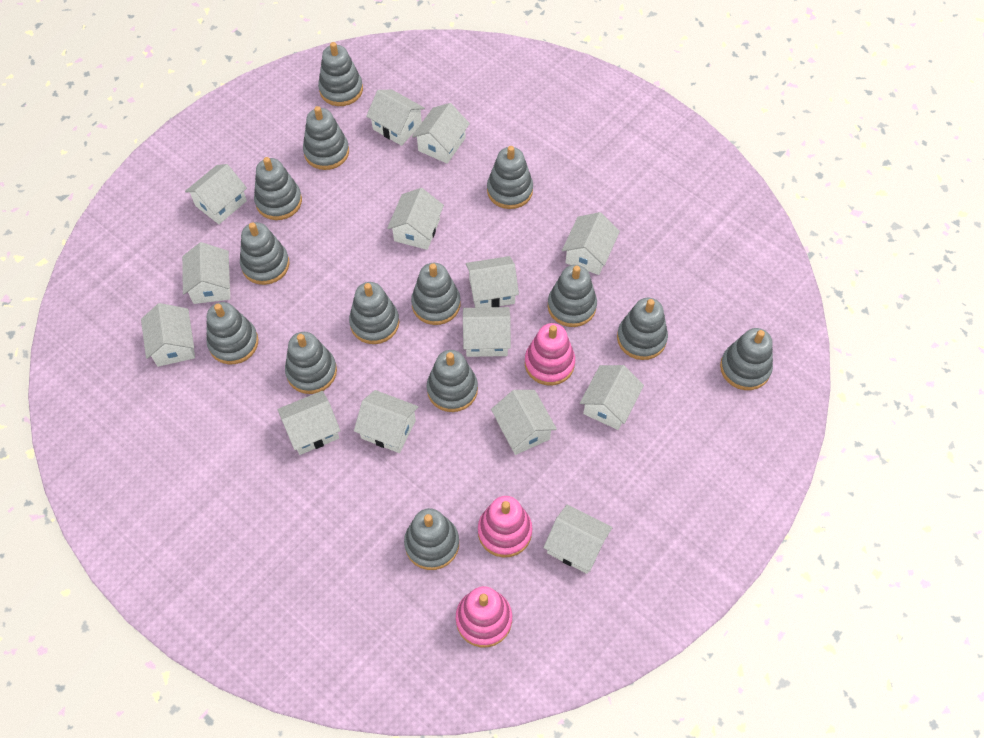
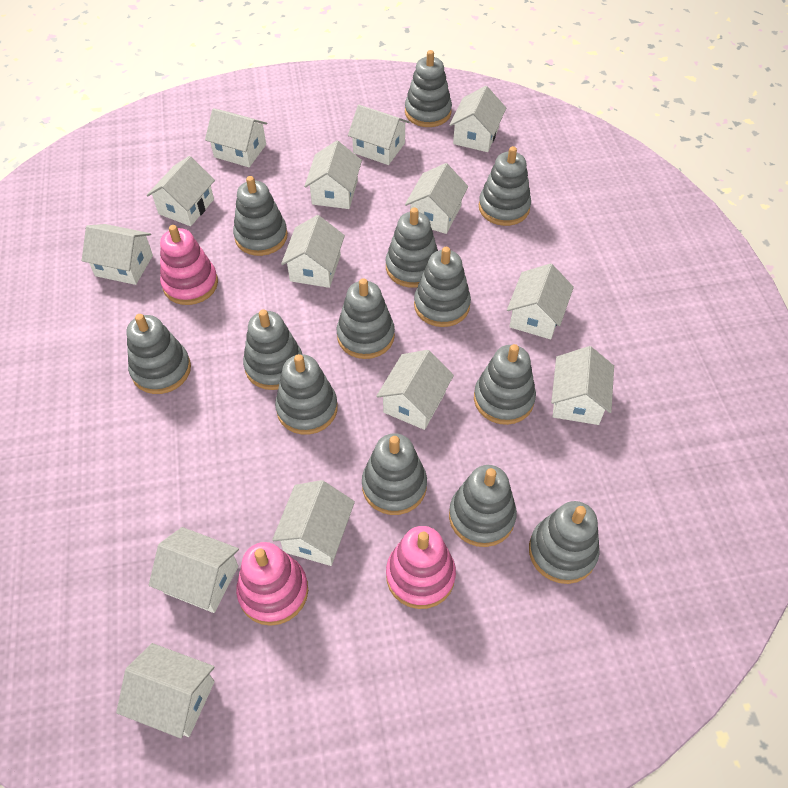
grey stacking toy: 14 -> 13

